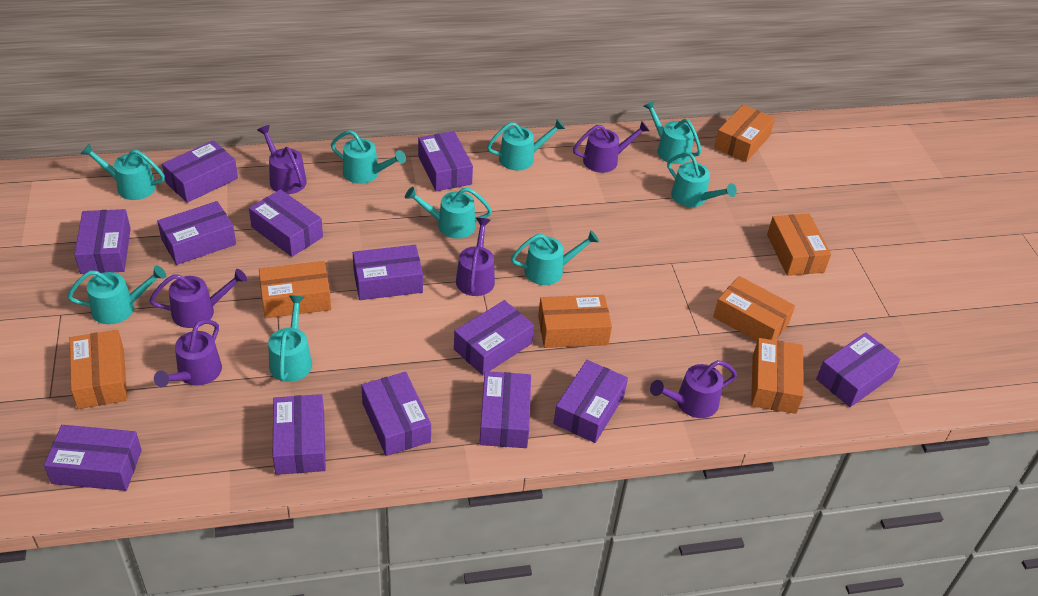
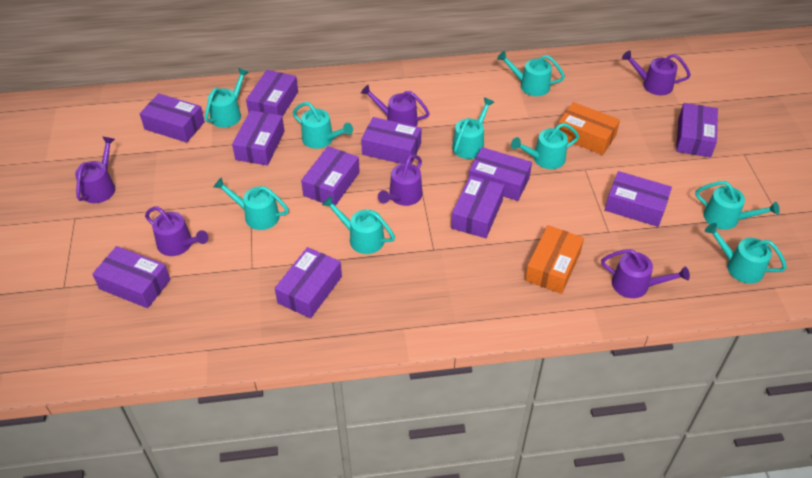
orange box: 7 -> 2
purple box: 13 -> 11

